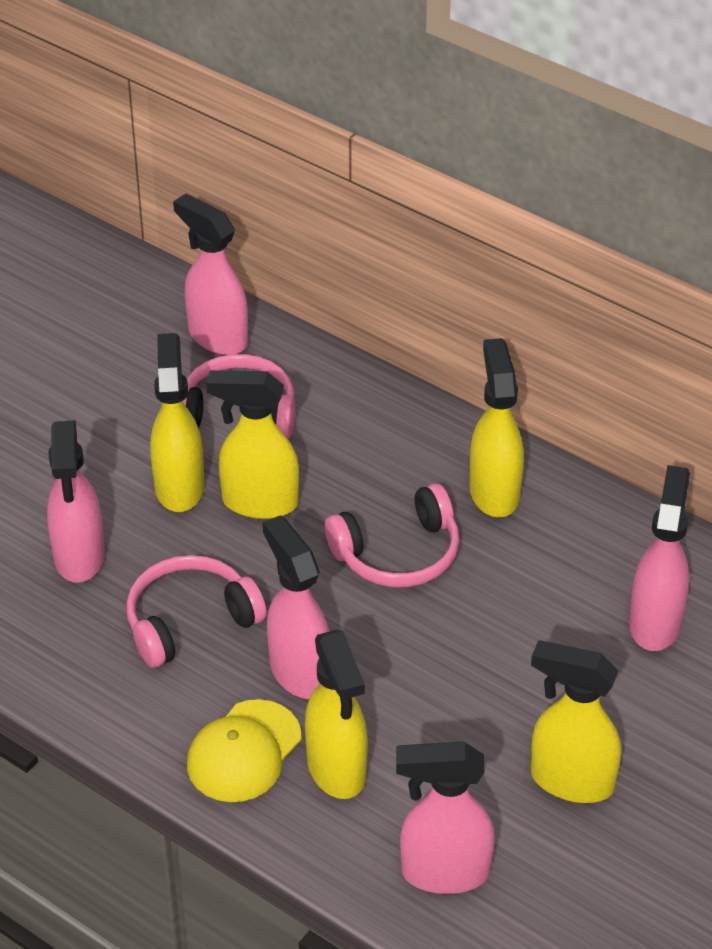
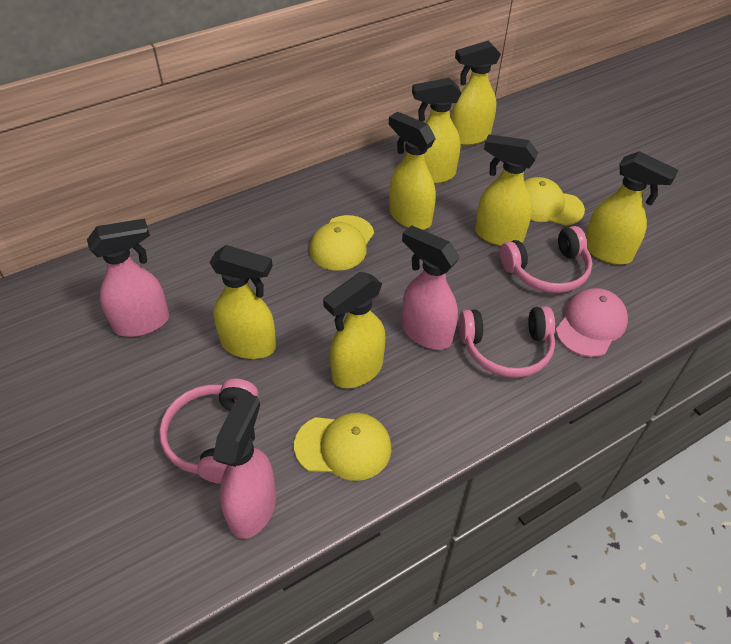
pink cap: 0 -> 1
pink spray bottle: 5 -> 3
yellow cap: 1 -> 3
yellow spray bottle: 5 -> 7

